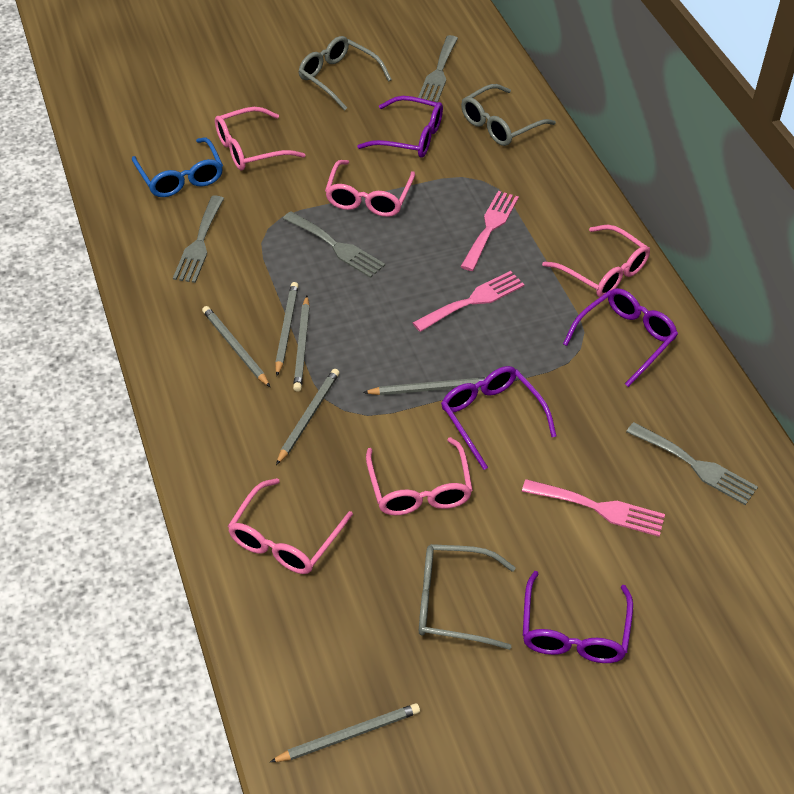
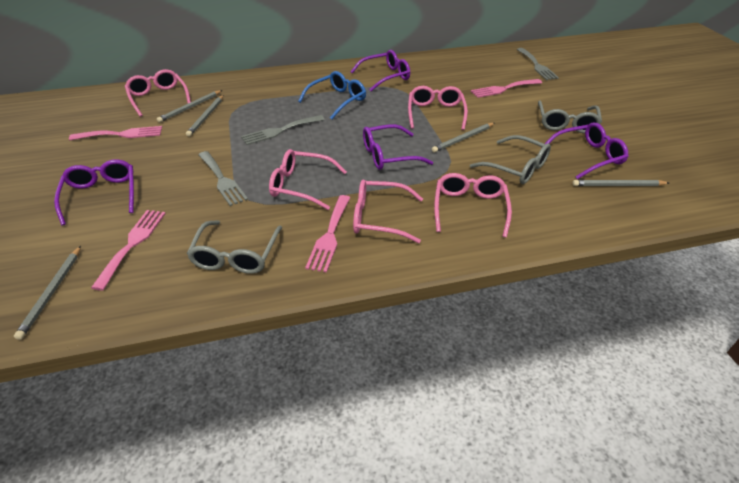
grey fork: 4 -> 3
grey pencil: 6 -> 5
pink fork: 3 -> 4

